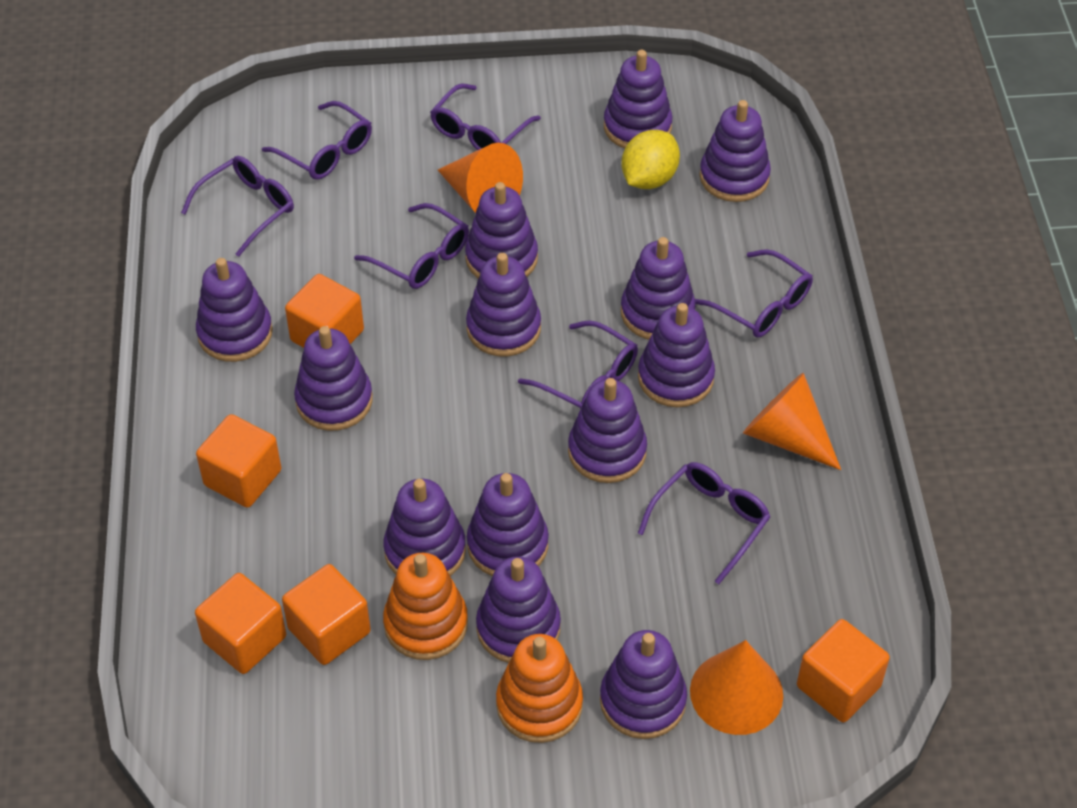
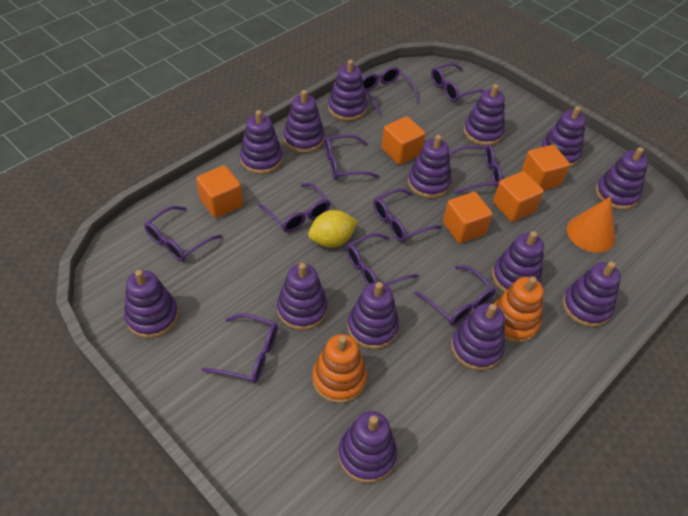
orange cone: 3 -> 1
purple glasses: 7 -> 10
purple stacking toy: 13 -> 14

